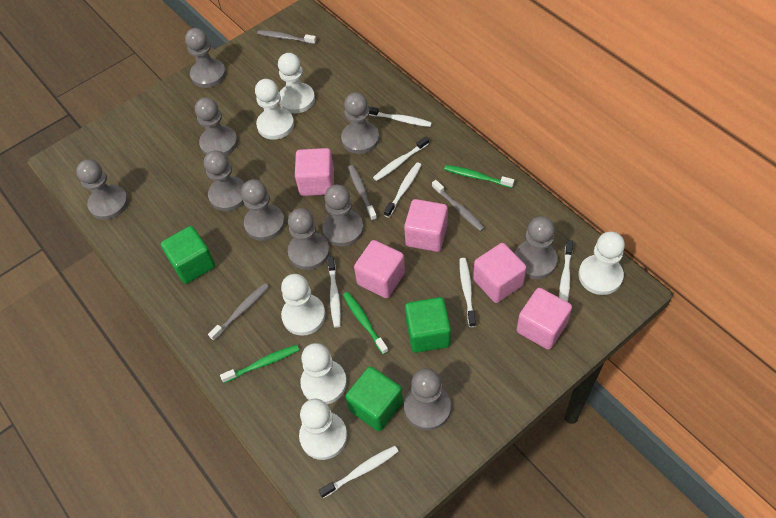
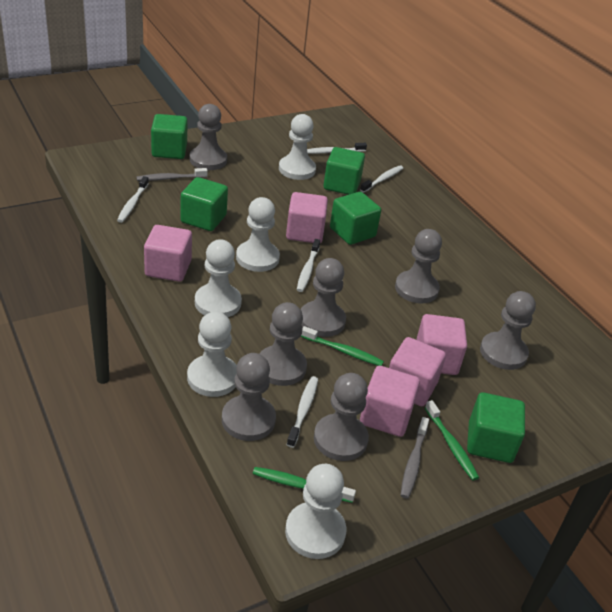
green cube: 3 -> 5
grey pawn: 10 -> 7
grey toothbrush: 4 -> 2
white pawn: 6 -> 5
white toothbrush: 7 -> 5

